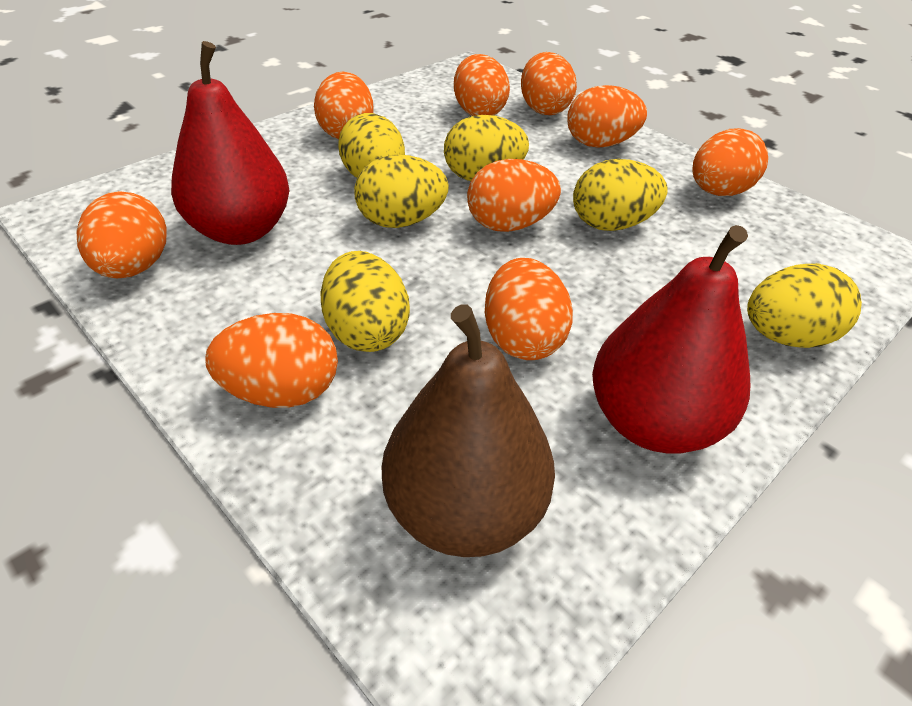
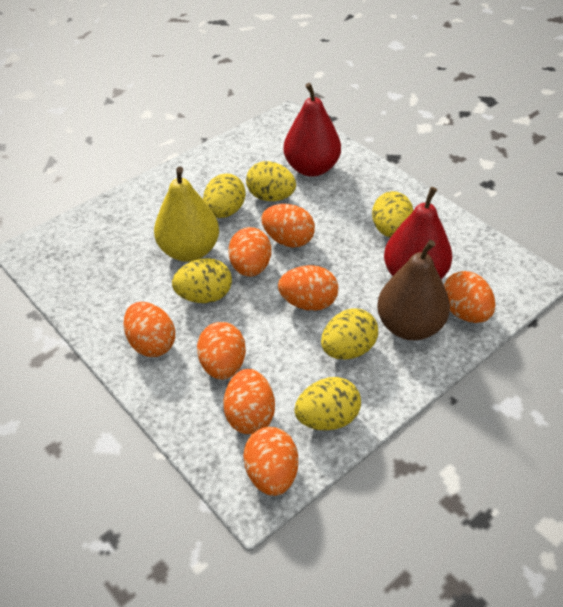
orange egg: 9 -> 8
yellow pear: 0 -> 1

